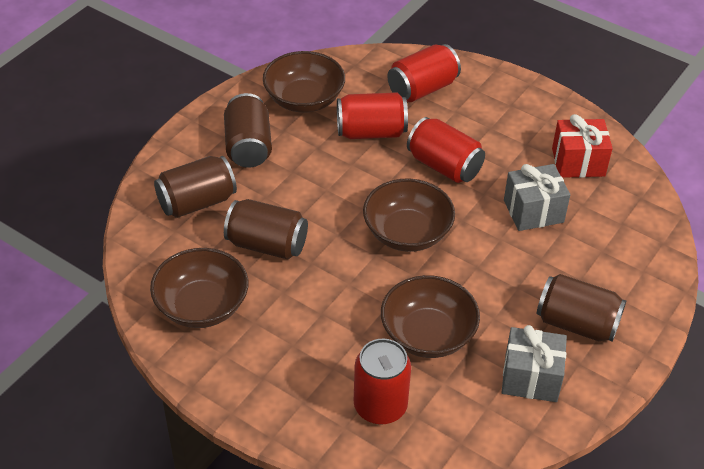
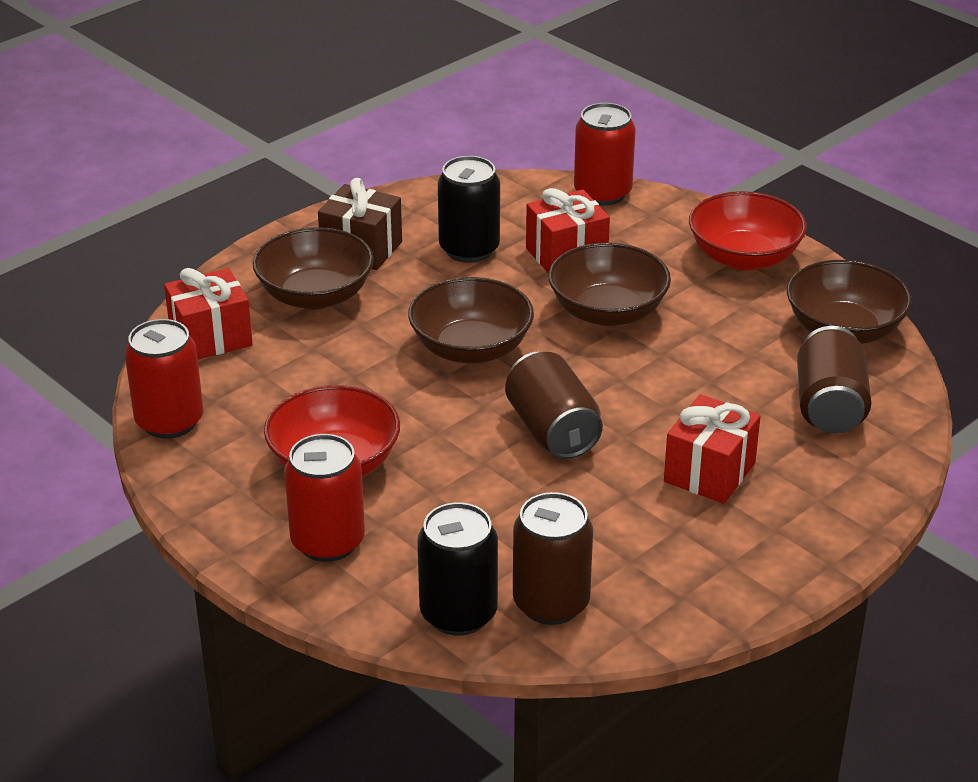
black can: 0 -> 2
brown can: 4 -> 3
brown gift: 0 -> 1
grey gift: 2 -> 0
red bowl: 0 -> 2
red can: 4 -> 3
red gift: 1 -> 3

